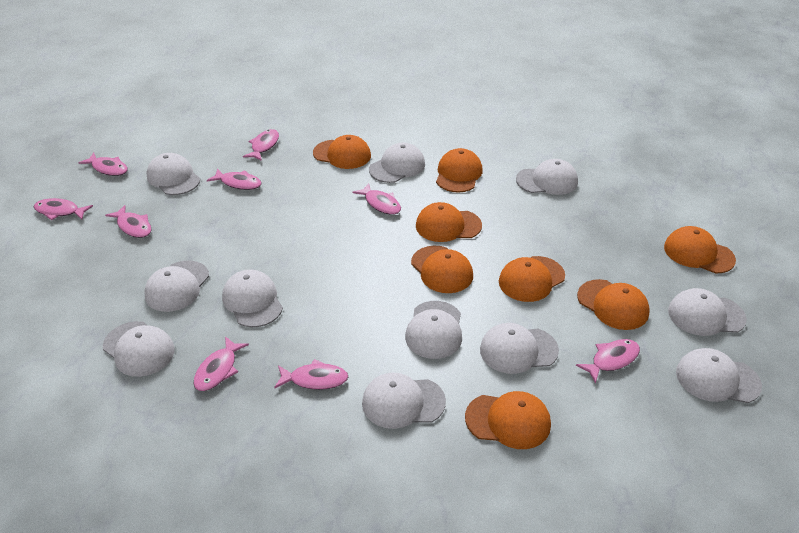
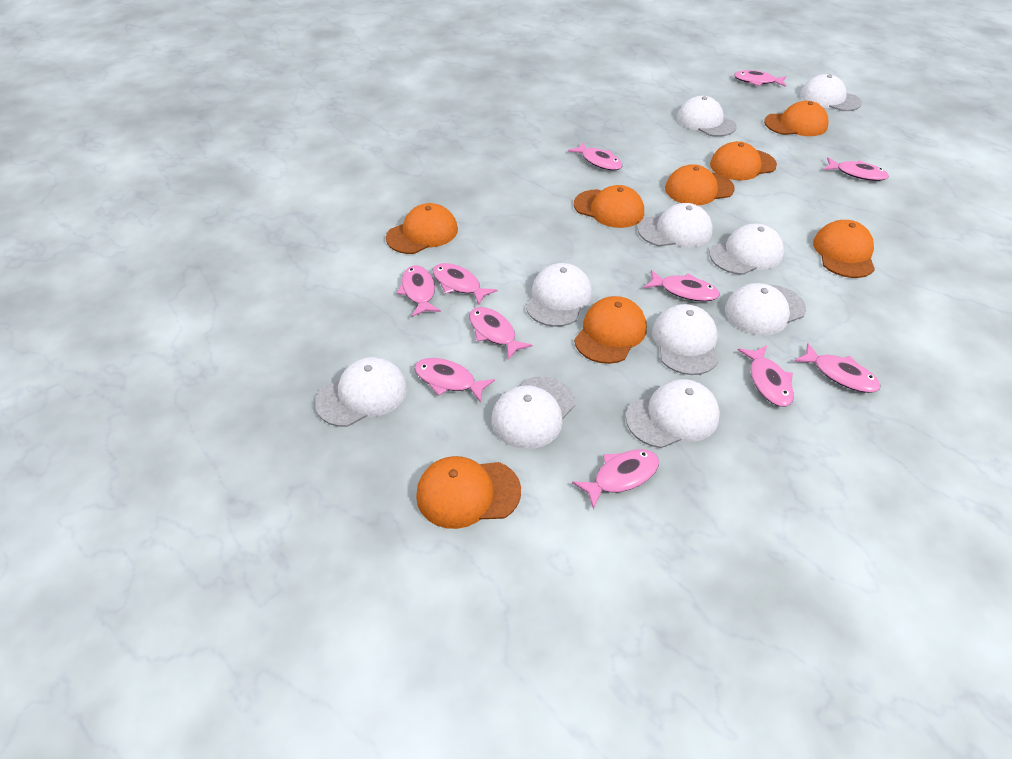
pink fish: 9 -> 11
white cap: 11 -> 10

